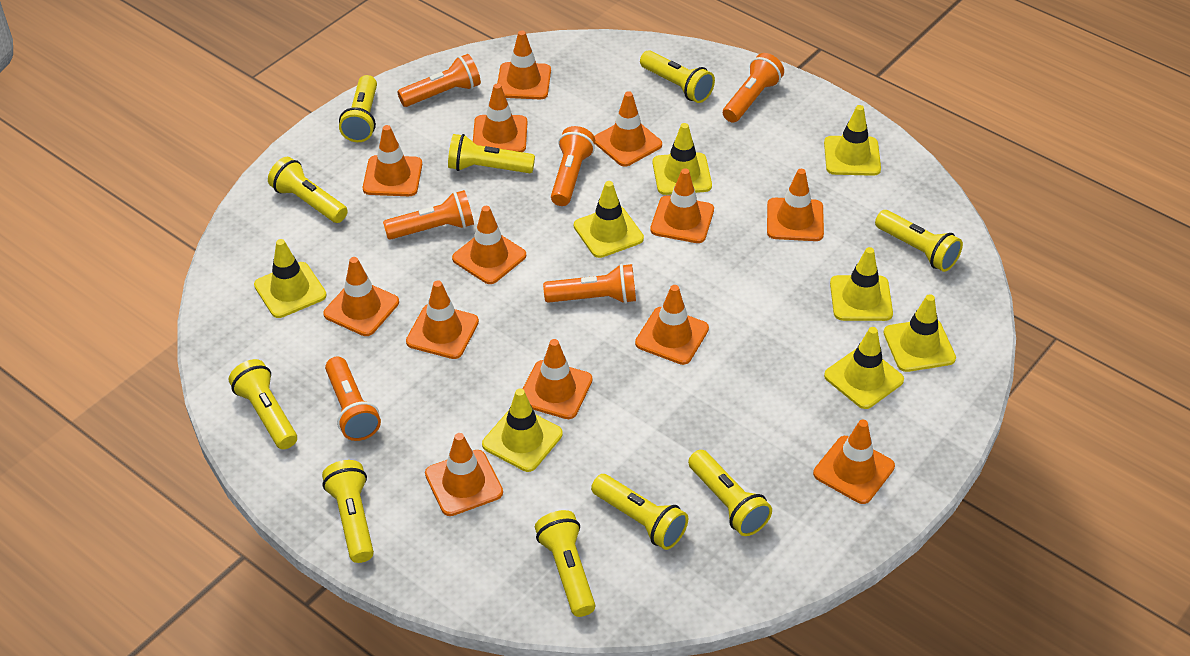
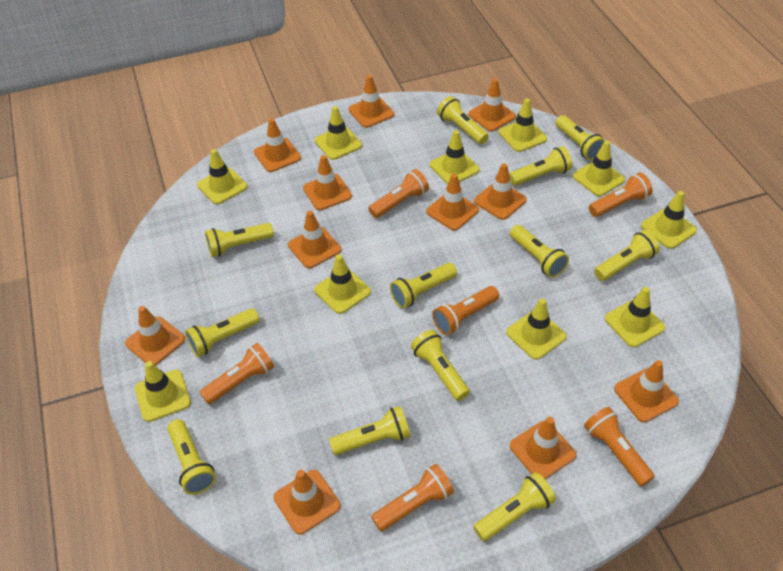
orange traffic cone: 13 -> 11
yellow flashlight: 10 -> 12
yellow traffic cone: 8 -> 10

